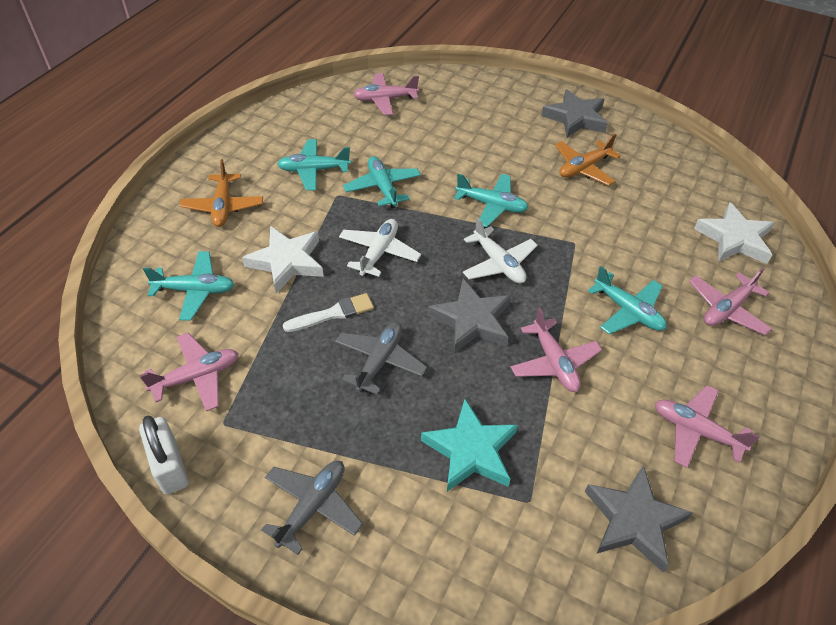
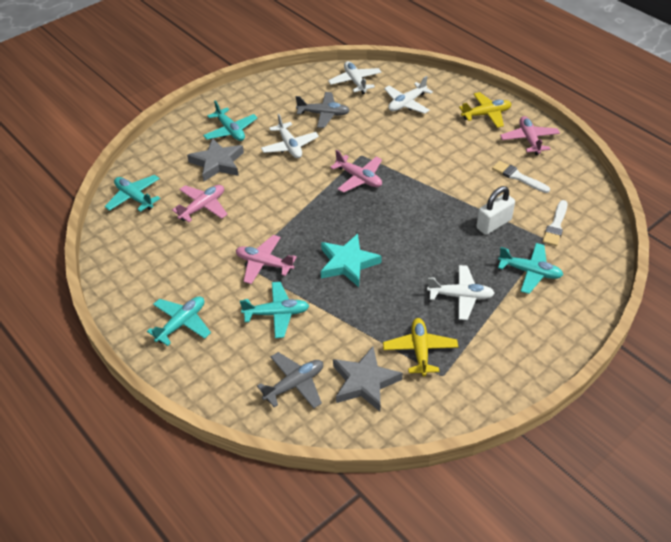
grey star: 3 -> 2
orange plane: 2 -> 0
pink plane: 5 -> 4
white brush: 1 -> 2
white plane: 2 -> 4
white star: 2 -> 0
yellow plane: 0 -> 2

